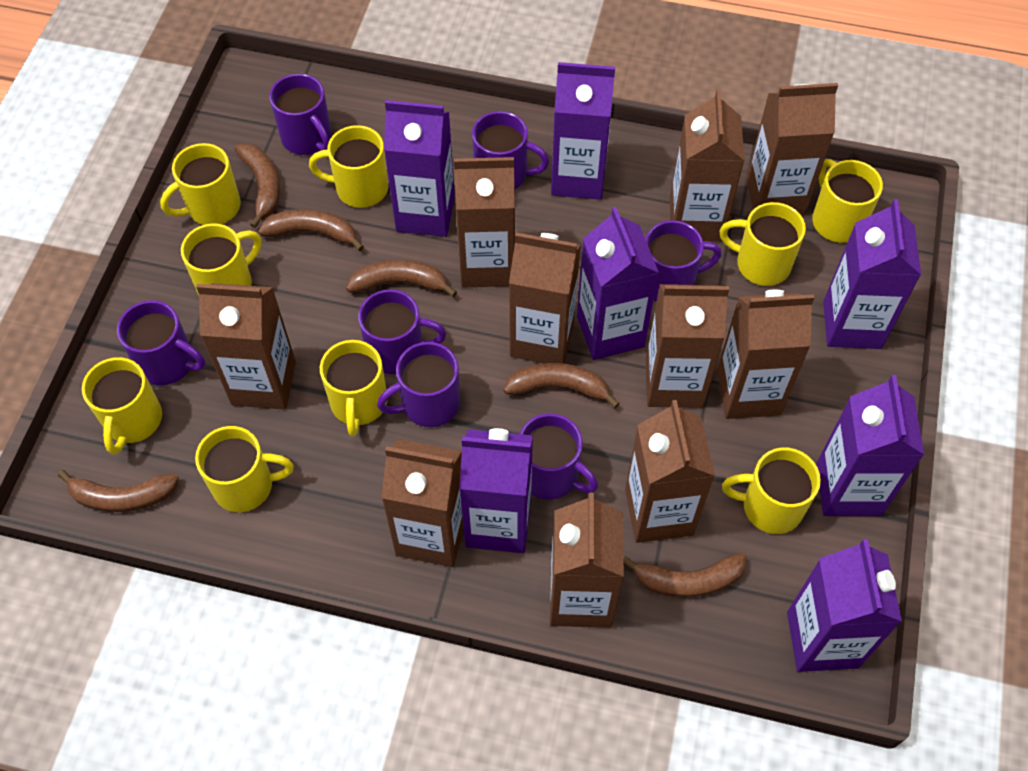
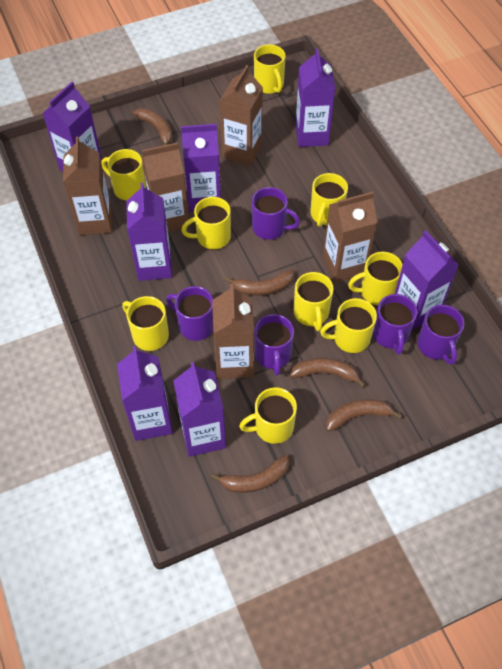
brown banana: 6 -> 5
brown carton: 10 -> 5
purple mug: 7 -> 5

